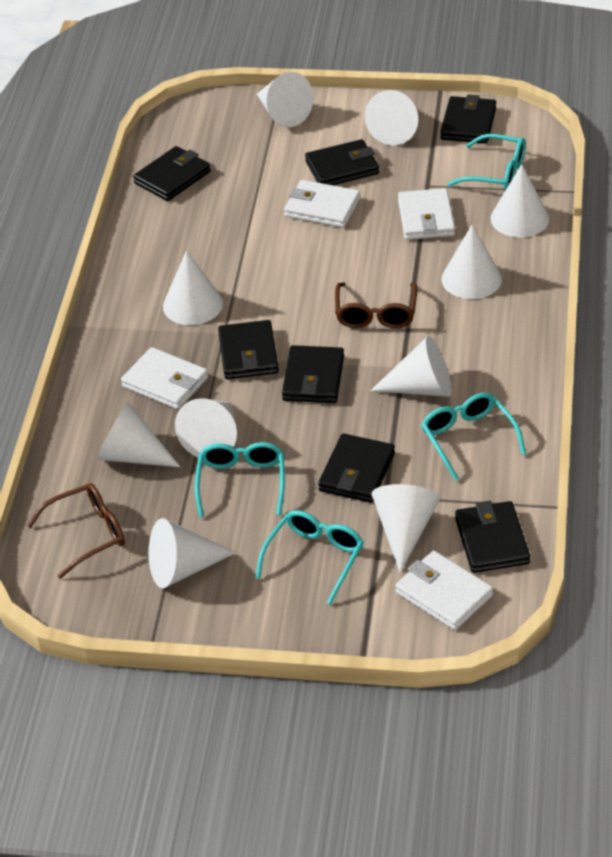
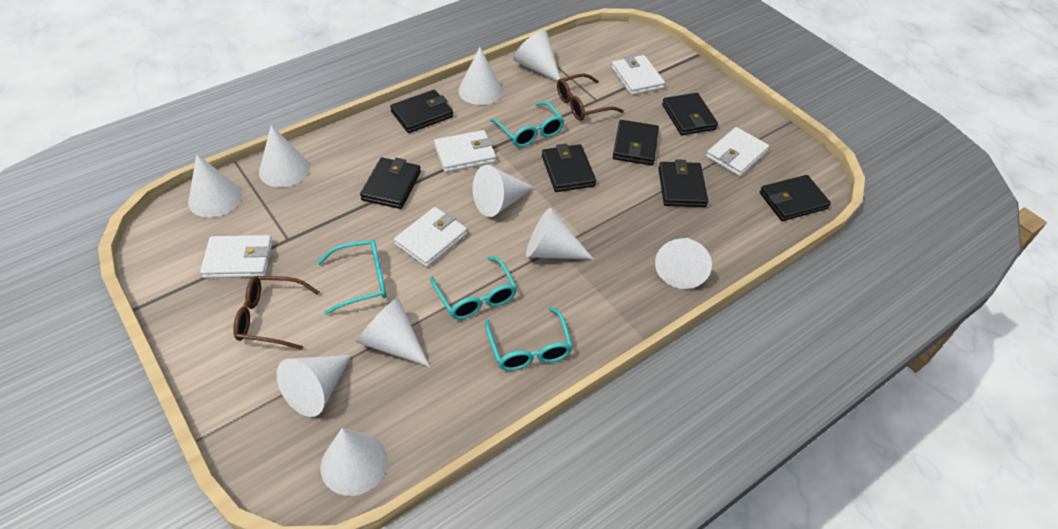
white wallet: 4 -> 5

